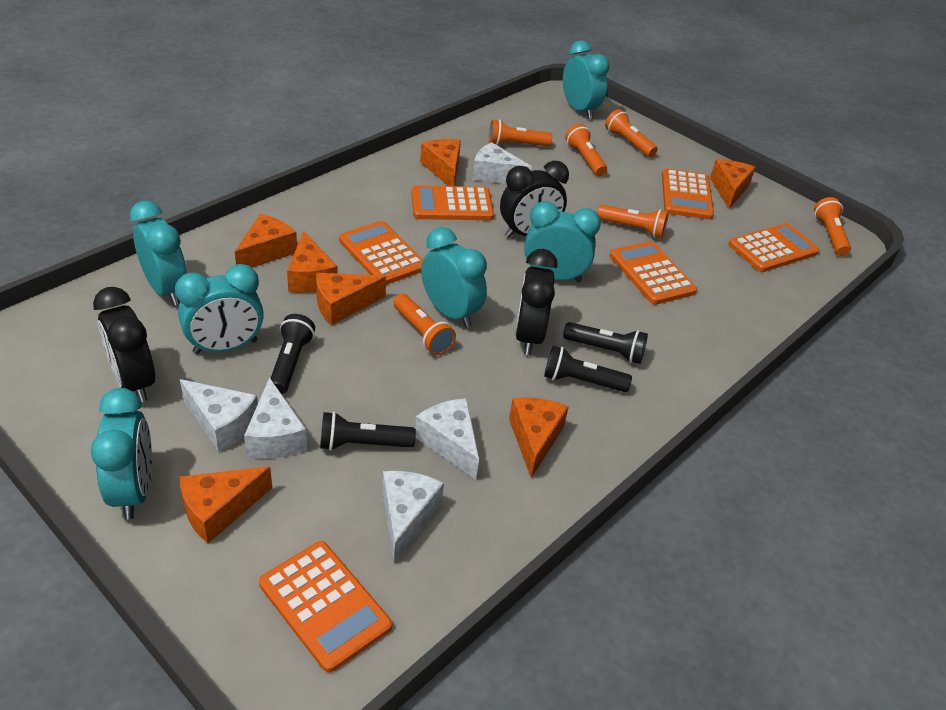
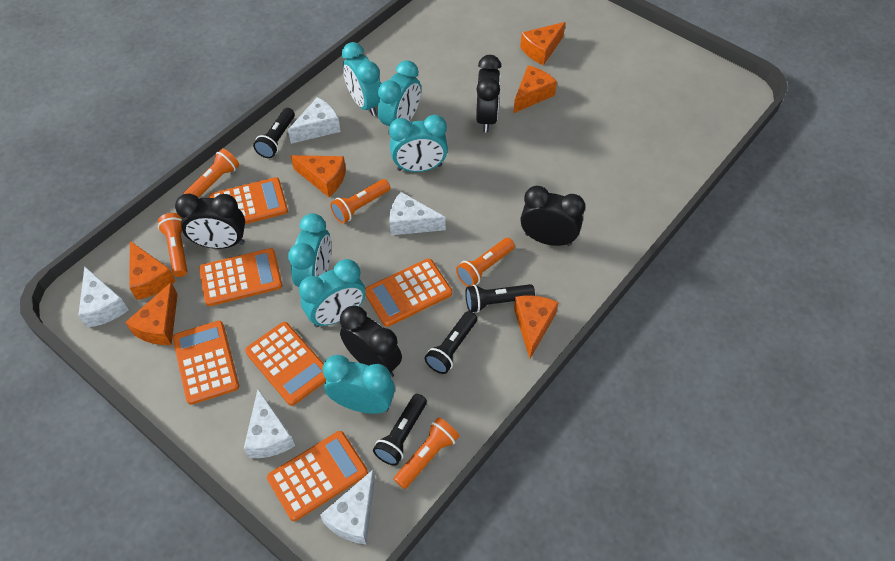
black clock: 3 -> 4
orange cheese: 7 -> 6
orange flashlight: 6 -> 5

